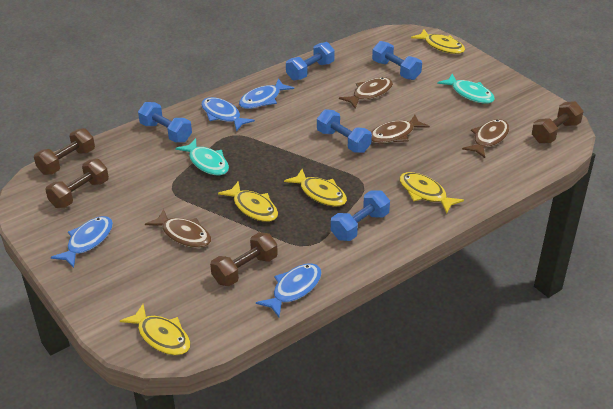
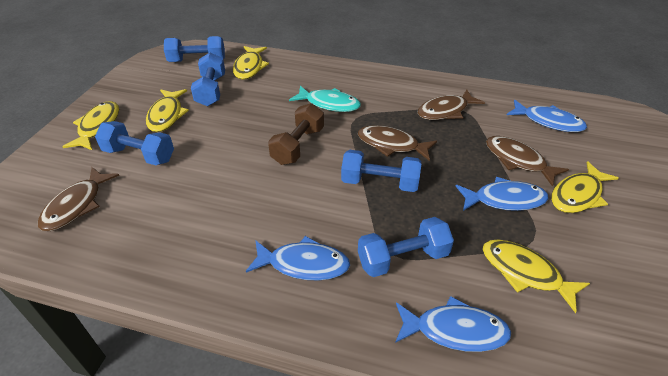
brown dumbbell: 4 -> 1
turquoise fish: 2 -> 1

